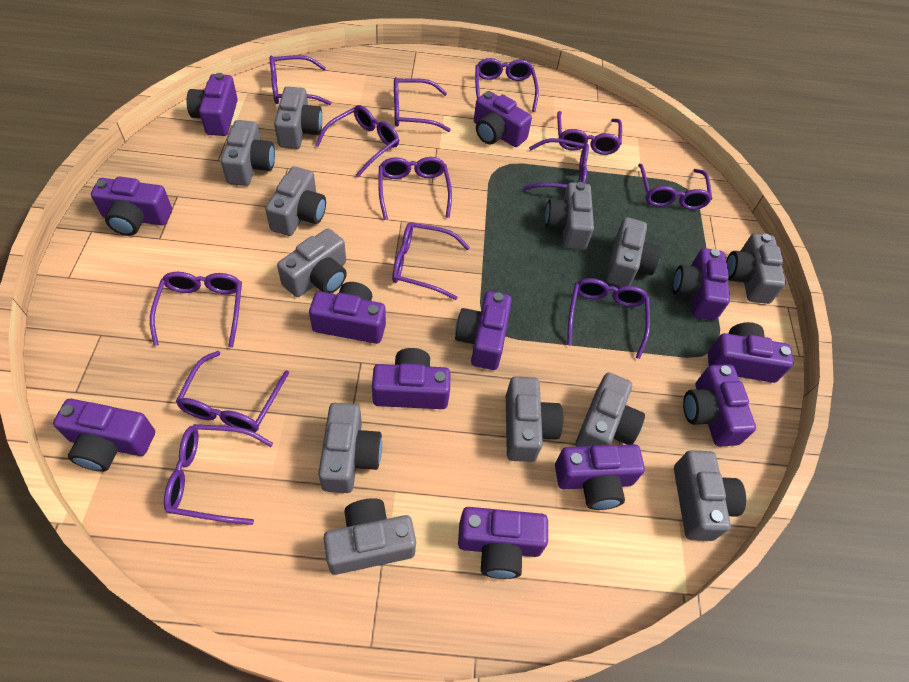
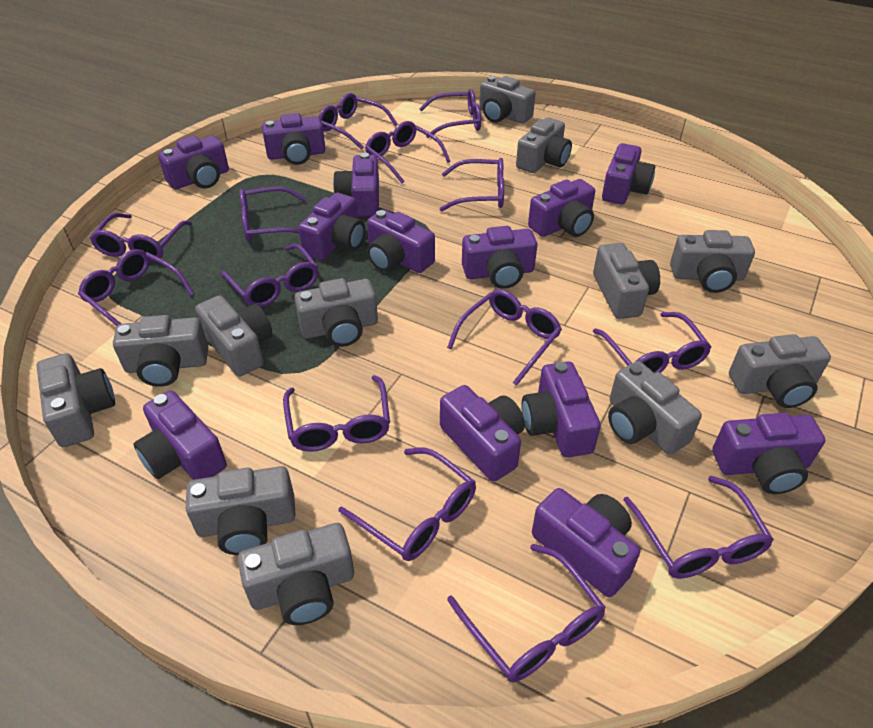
purple camera: 12 -> 13
purple glasses: 13 -> 14

